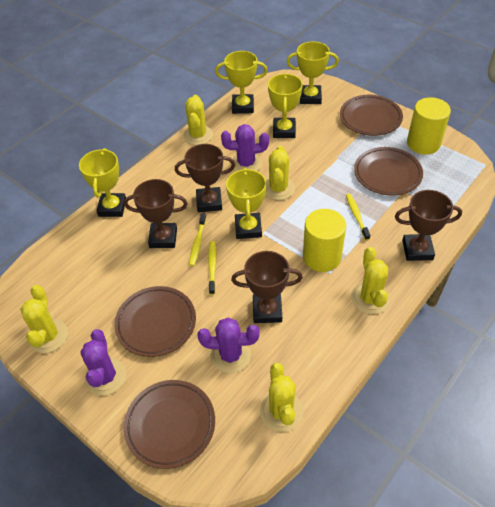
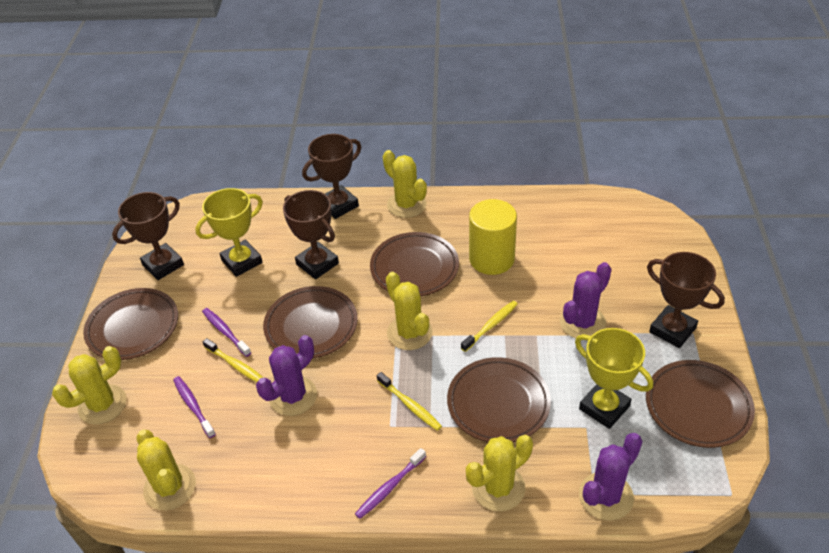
brown plate: 4 -> 5
purple toothbrush: 0 -> 3
yellow cylinder: 2 -> 1
yellow trophy: 5 -> 2

